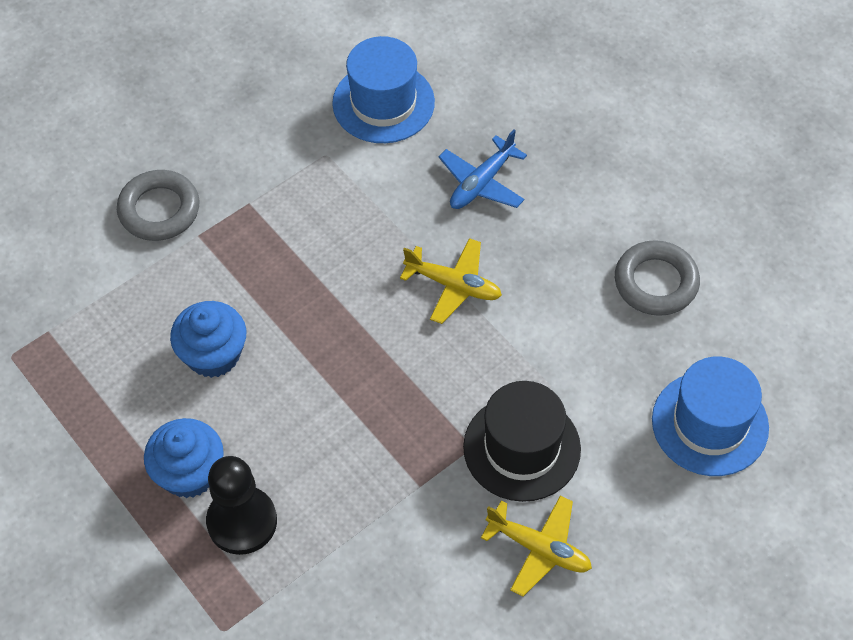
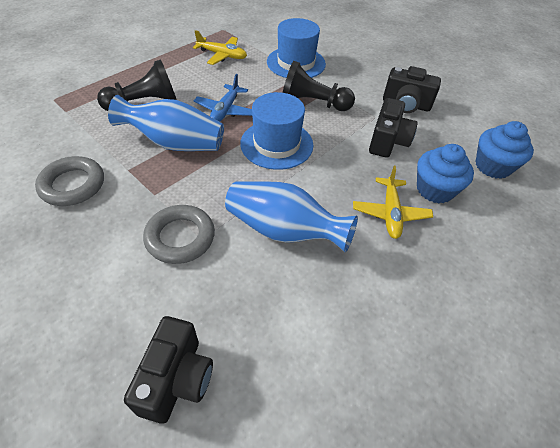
black camera: 0 -> 3
black hat: 1 -> 0
black pawn: 1 -> 2
blue vase: 0 -> 2

